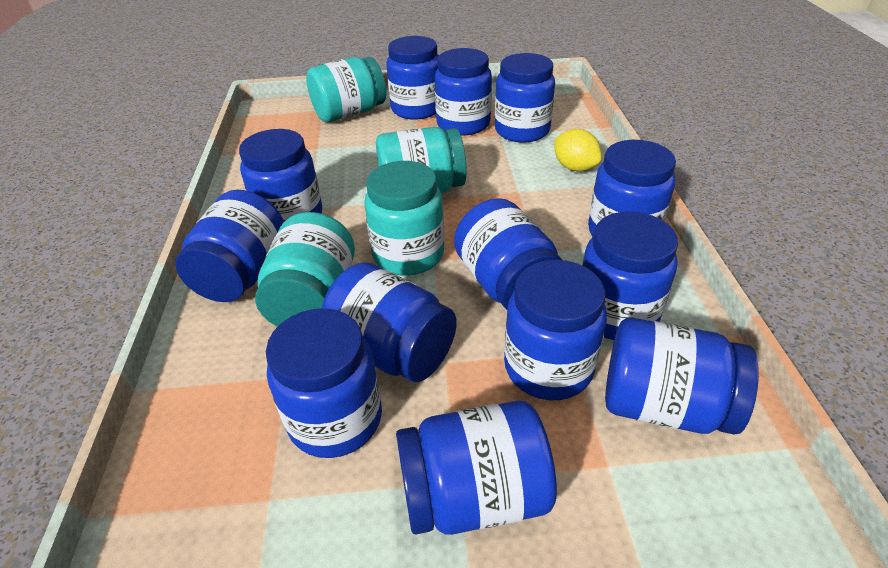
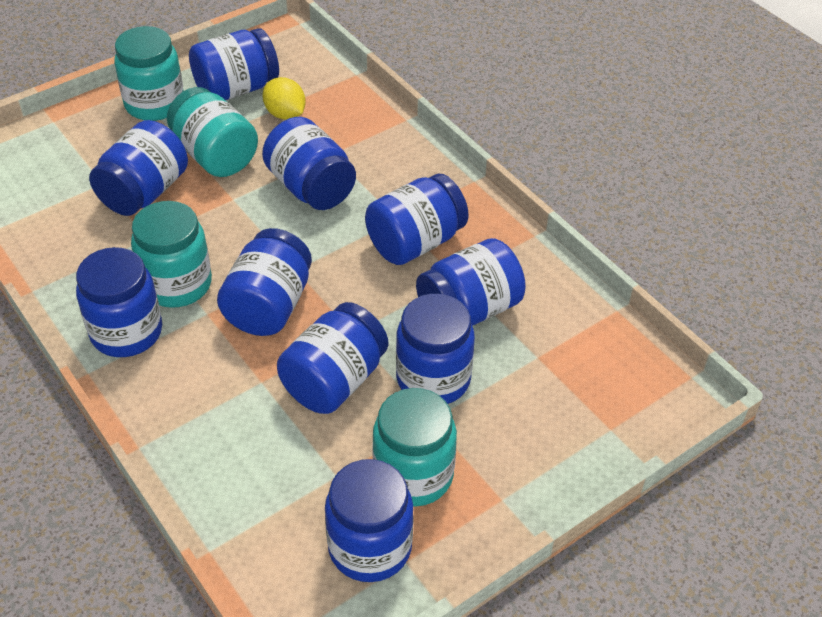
blue jar: 13 -> 10

